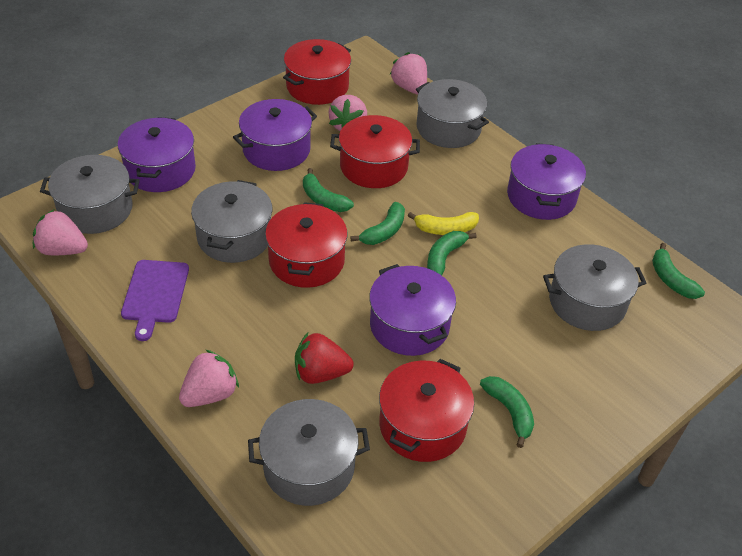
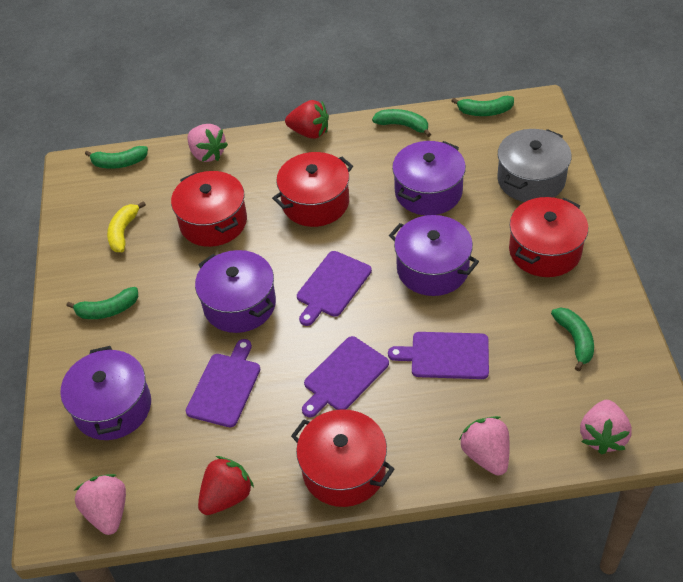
grey pot: 5 -> 1
purple cutting board: 1 -> 4
red strawberry: 1 -> 2

